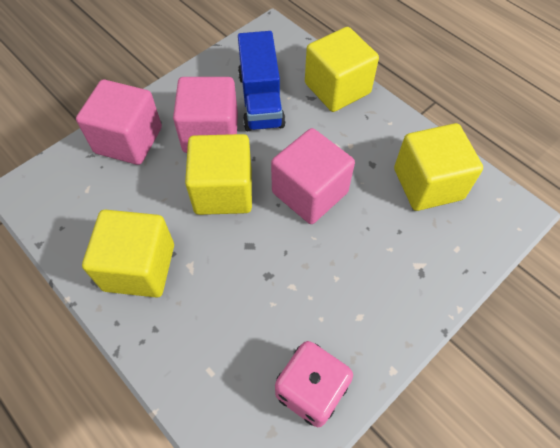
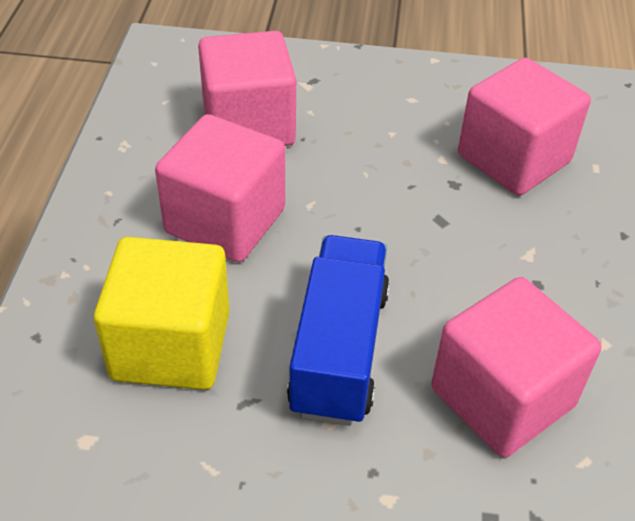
pink cube: 3 -> 4
pink dice: 1 -> 0
yellow cube: 4 -> 1

